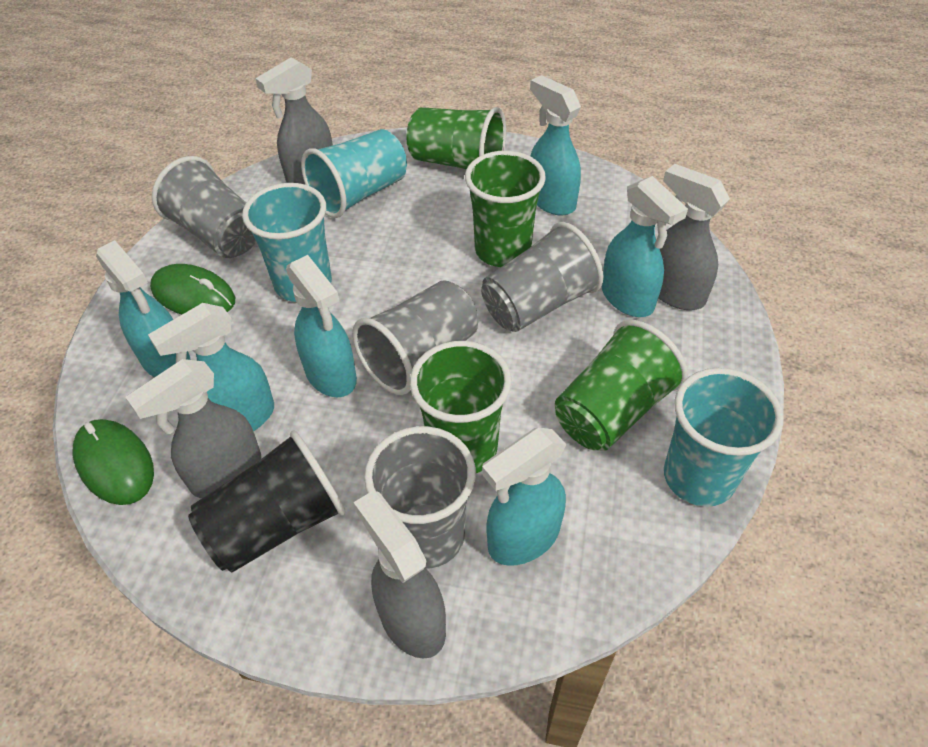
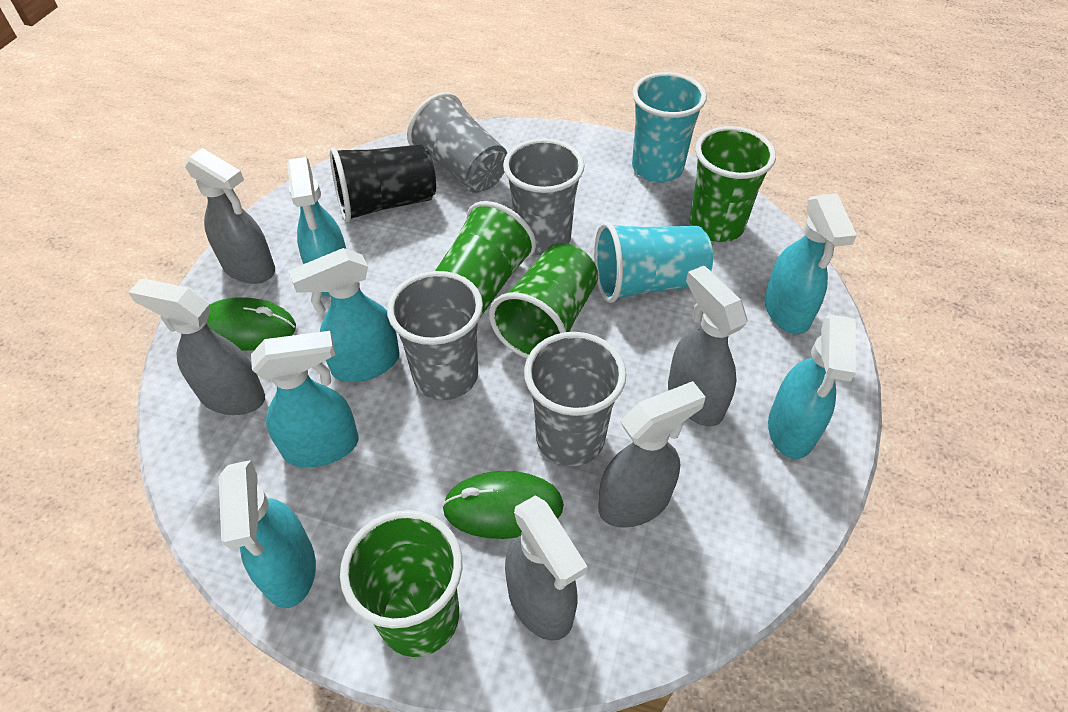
grey spray bottle: 4 -> 5
turquoise cup: 3 -> 2

